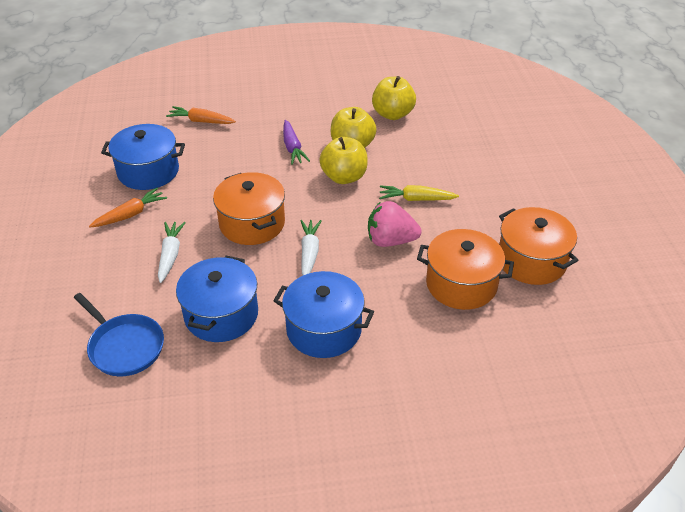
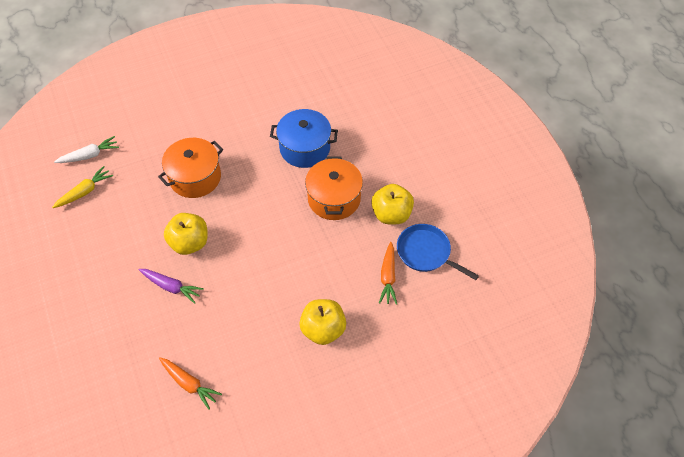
blue pot: 3 -> 1
orange pot: 3 -> 2
pink strawberry: 1 -> 0
white carrot: 2 -> 1

